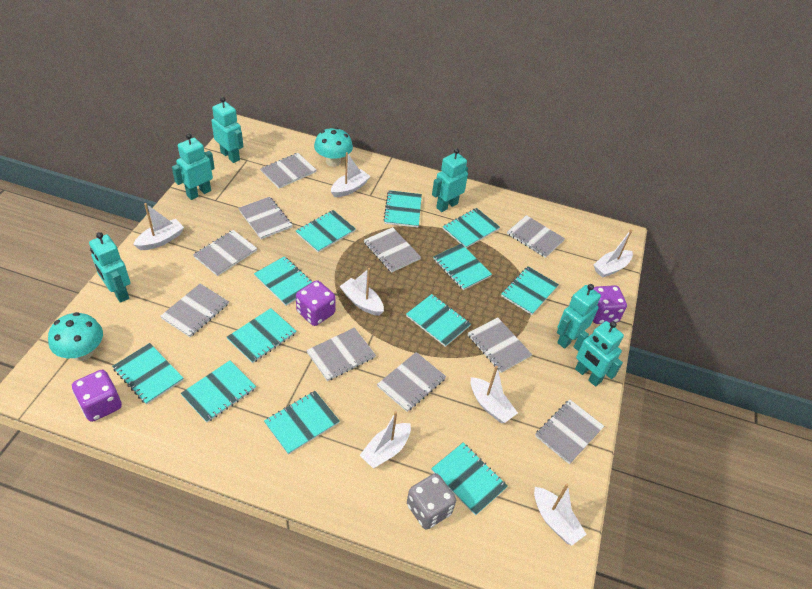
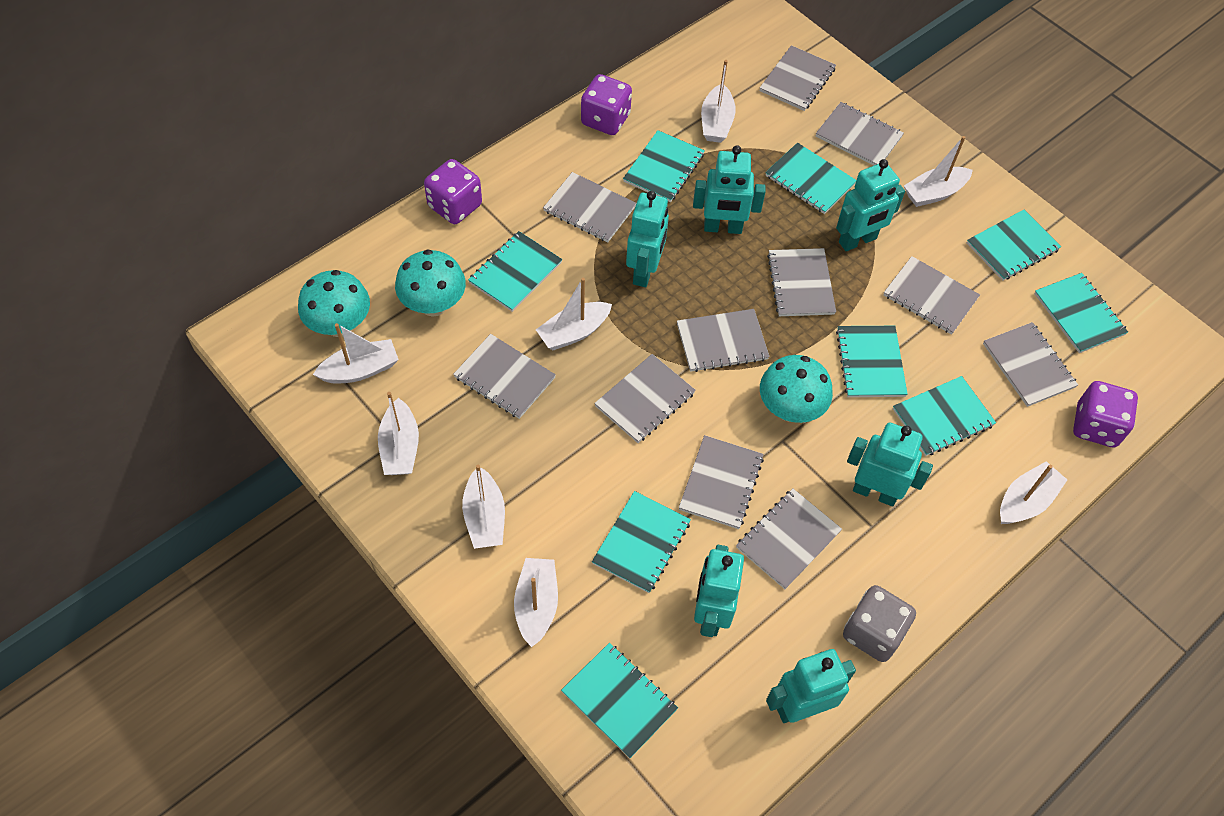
grey notebook: 10 -> 11
turquoise mushroom: 2 -> 3
turquoise notebook: 12 -> 9
white boat: 7 -> 8

